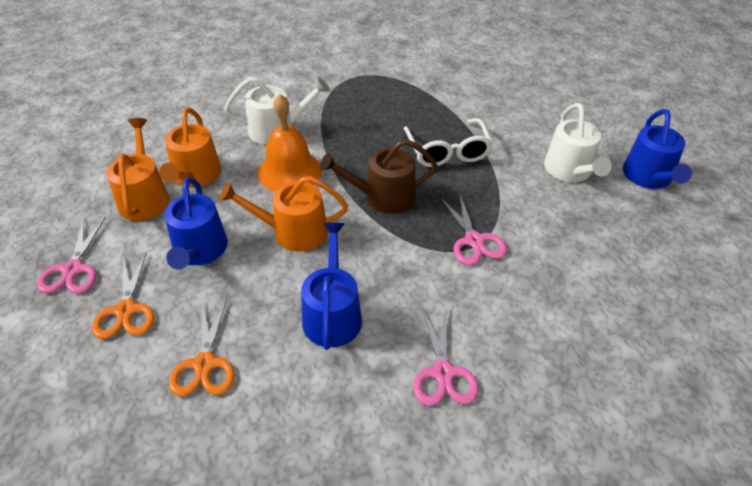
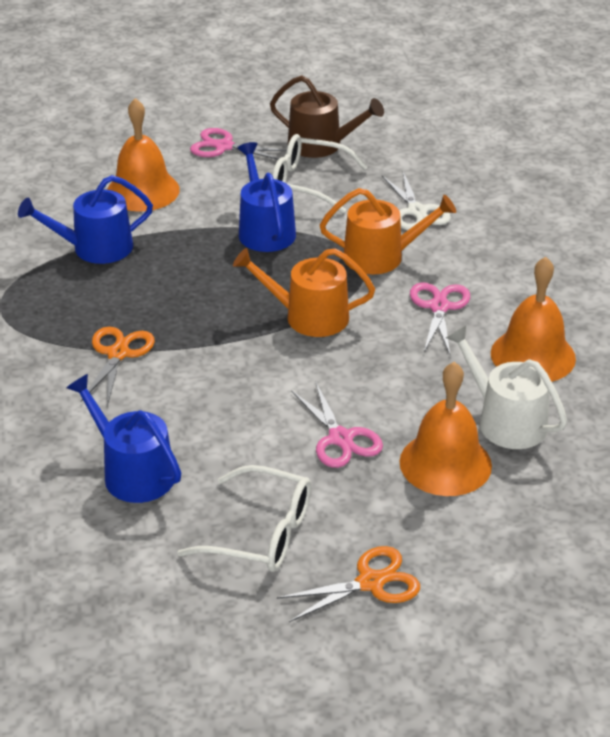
orange bell: 1 -> 3
orange watering can: 3 -> 2
white glasses: 1 -> 2
white scissors: 0 -> 1
white watering can: 2 -> 1

